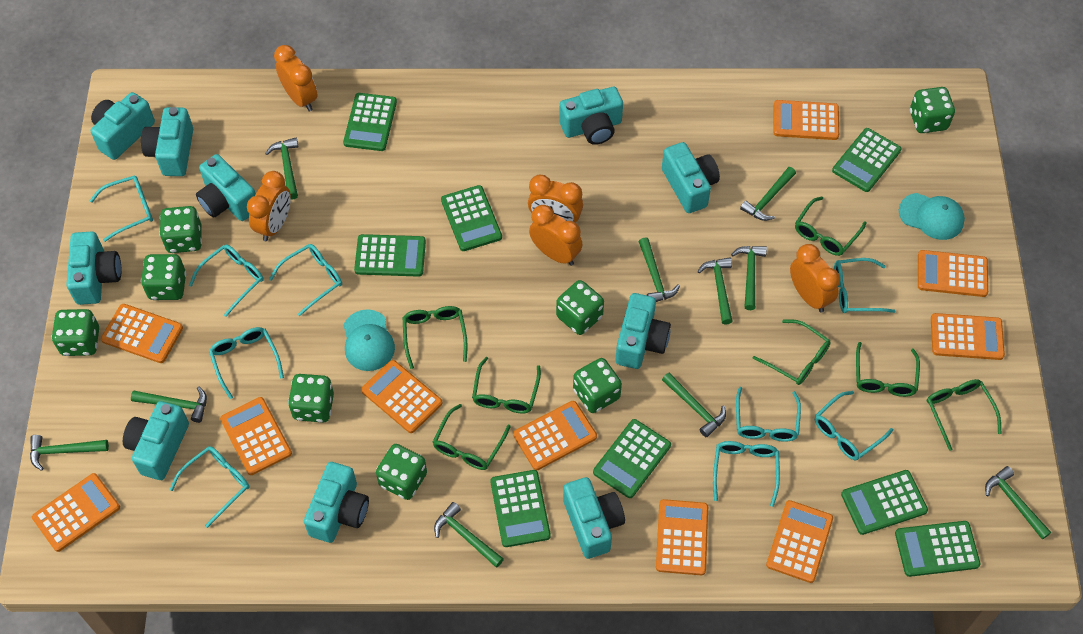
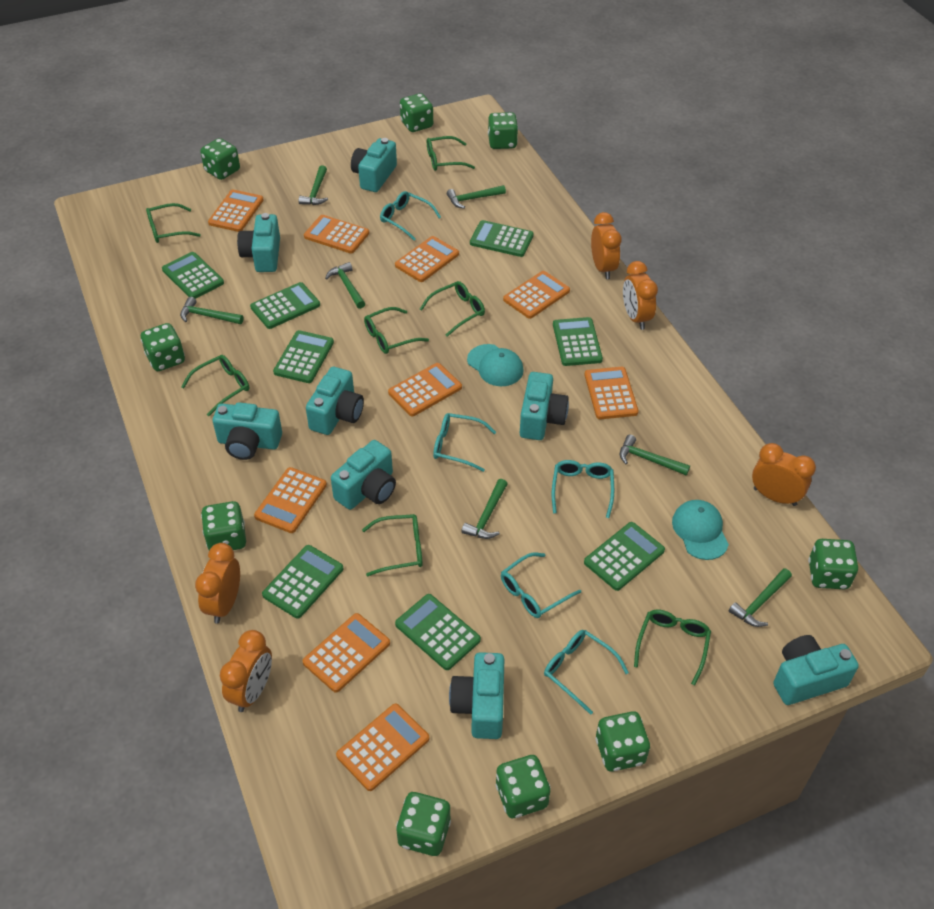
green dice: 8 -> 9
green hammer: 10 -> 7
orange calculator: 10 -> 9
turquoise camera: 10 -> 8
turquoise glasses: 9 -> 5

